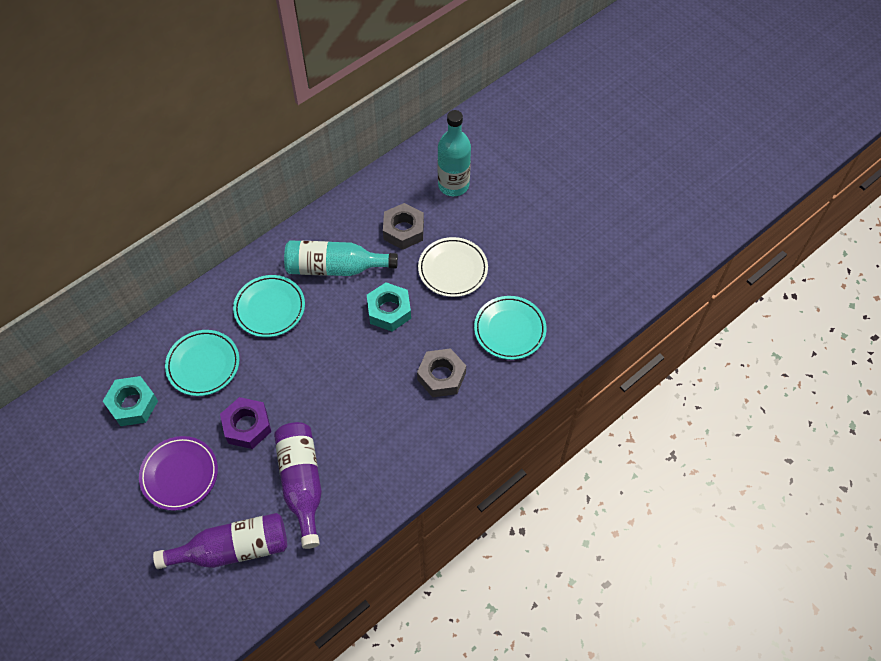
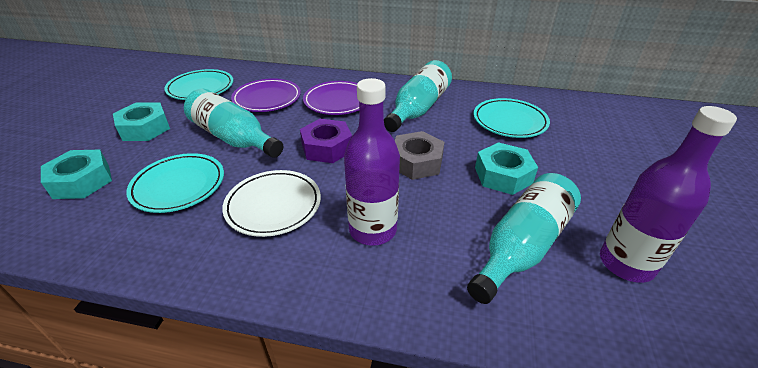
grey nut: 2 -> 1
purple plate: 1 -> 2
turquoise bottle: 2 -> 3
turquoise nut: 2 -> 3

